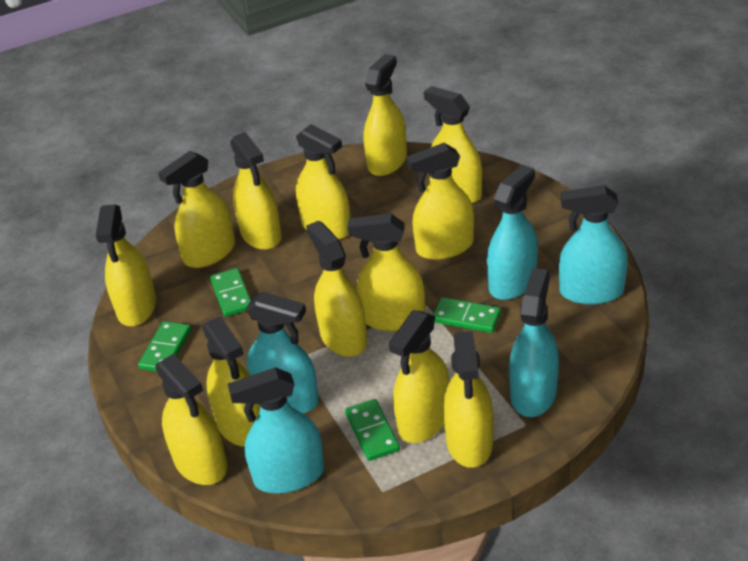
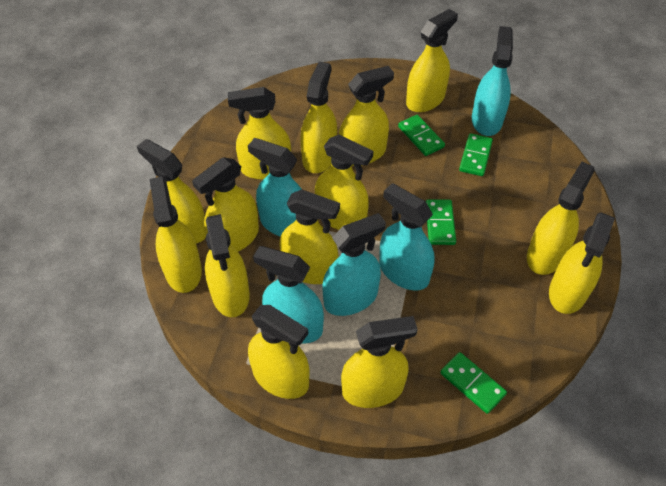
yellow spray bottle: 13 -> 14

